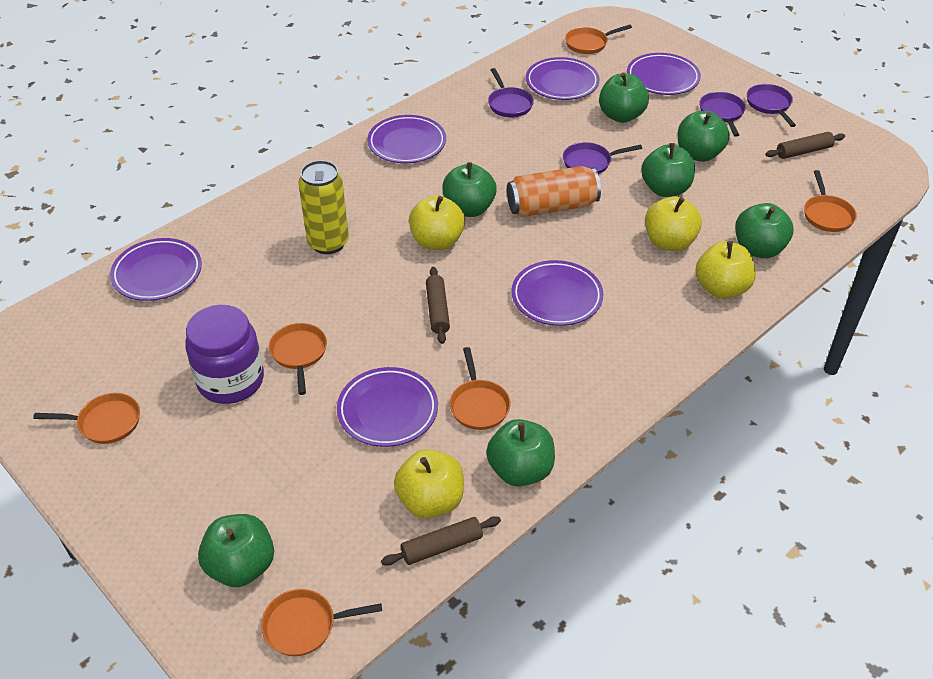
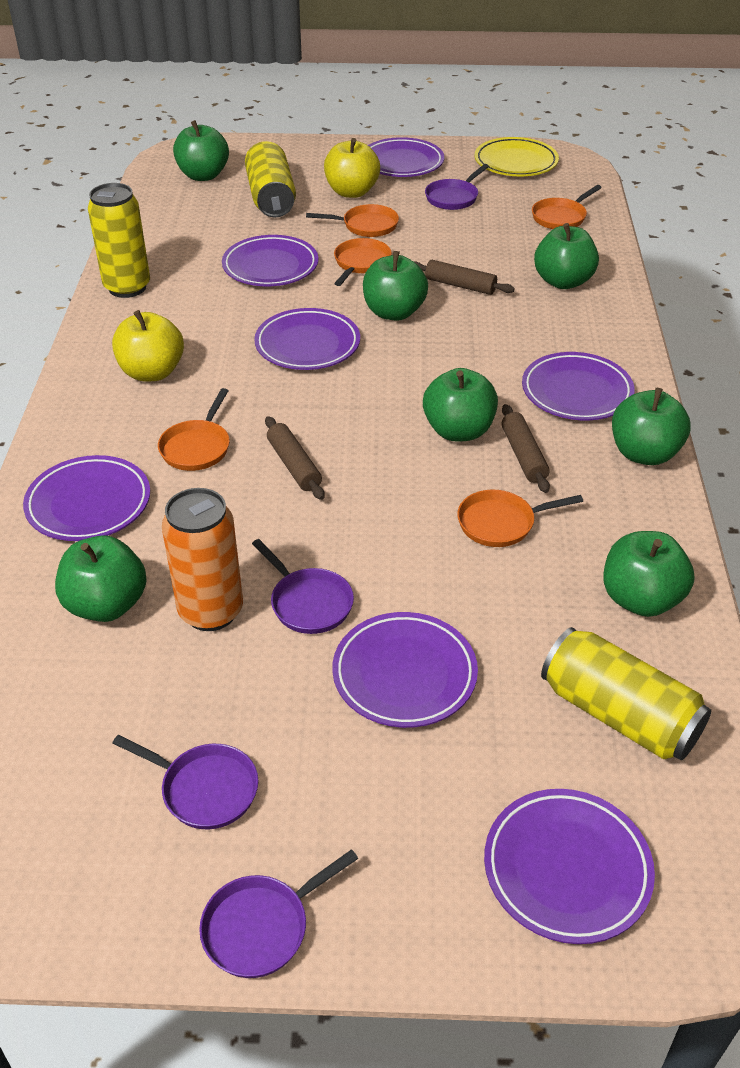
orange pan: 6 -> 5
purple jar: 1 -> 0
purple plate: 6 -> 7
yellow apple: 4 -> 2
yellow can: 1 -> 3
yellow plate: 0 -> 1

